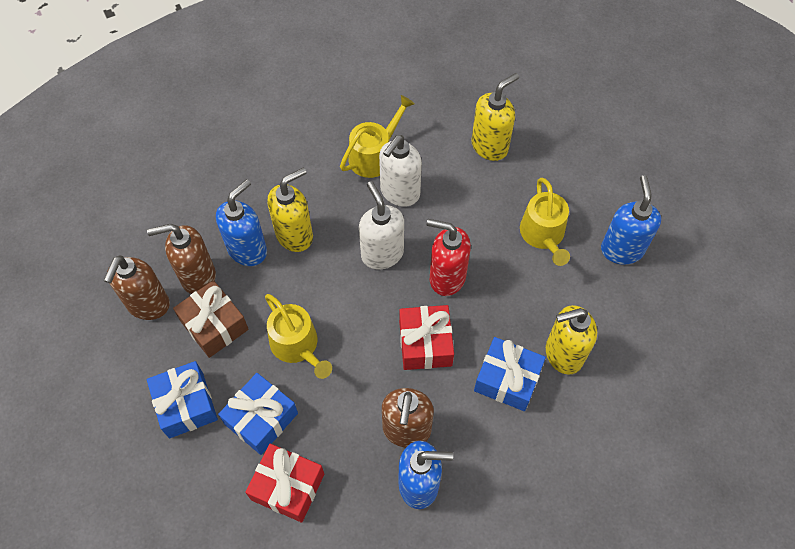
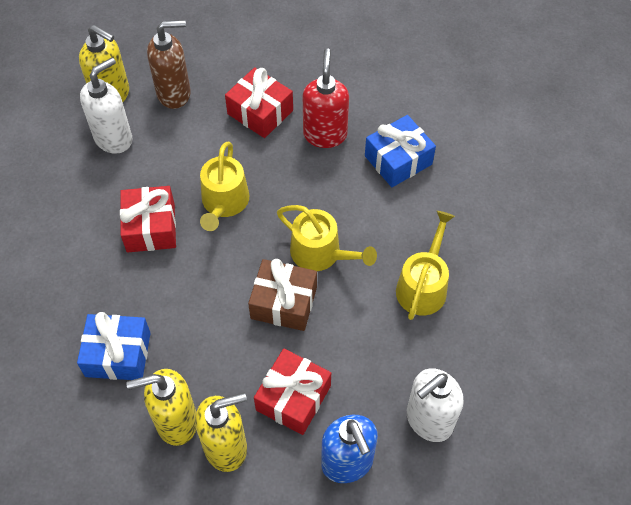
blue gift: 3 -> 2
blue soap dispenser: 3 -> 1
brown soap dispenser: 3 -> 1
red gift: 2 -> 3

